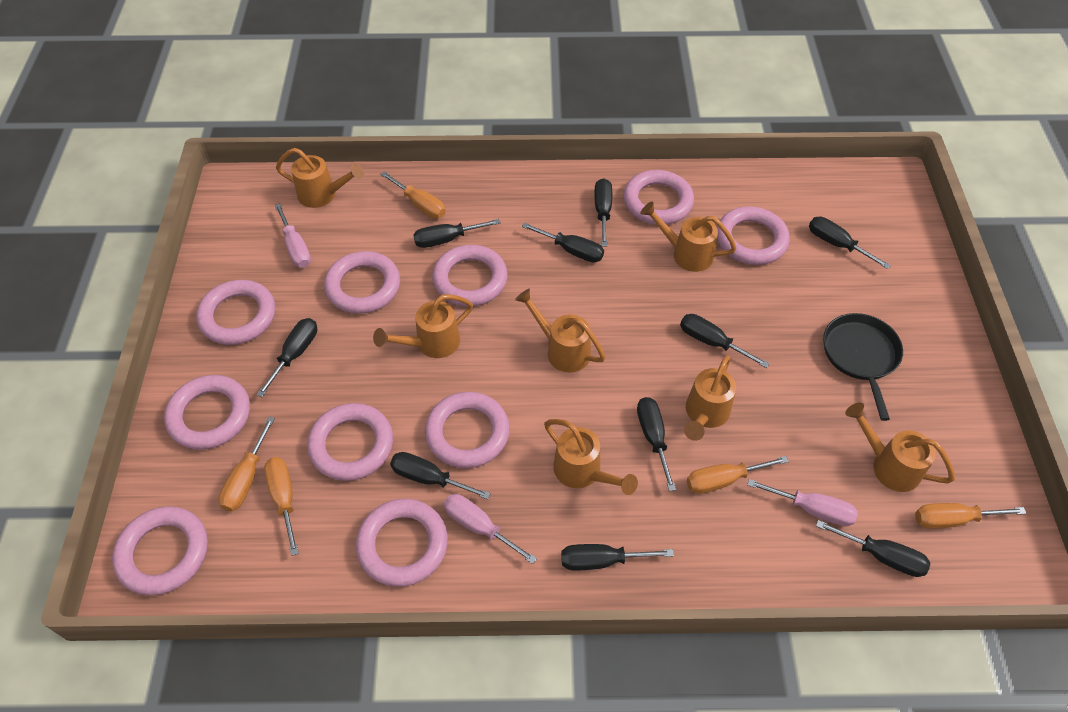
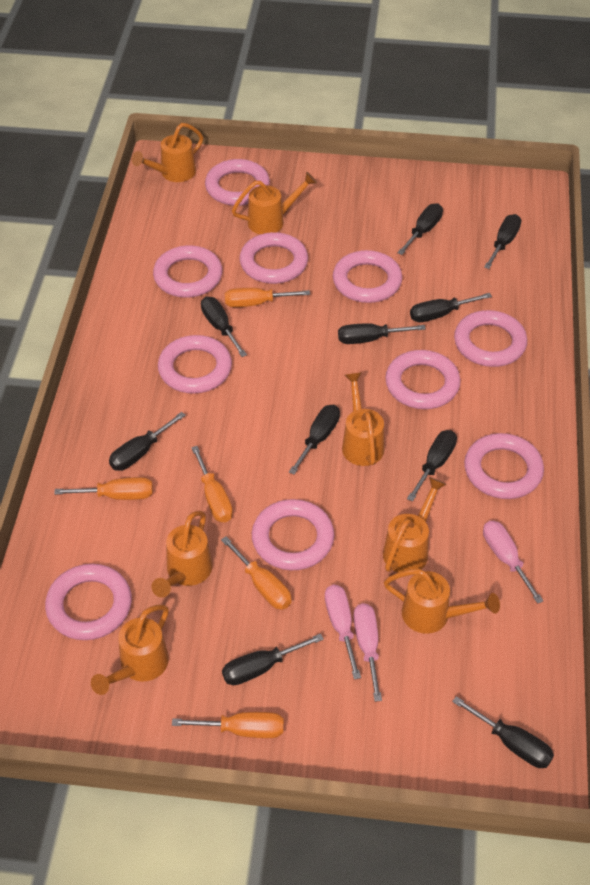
black pan: 1 -> 0

